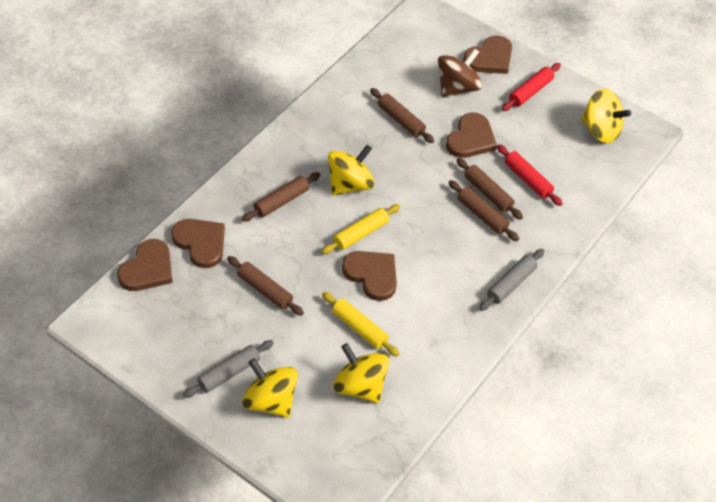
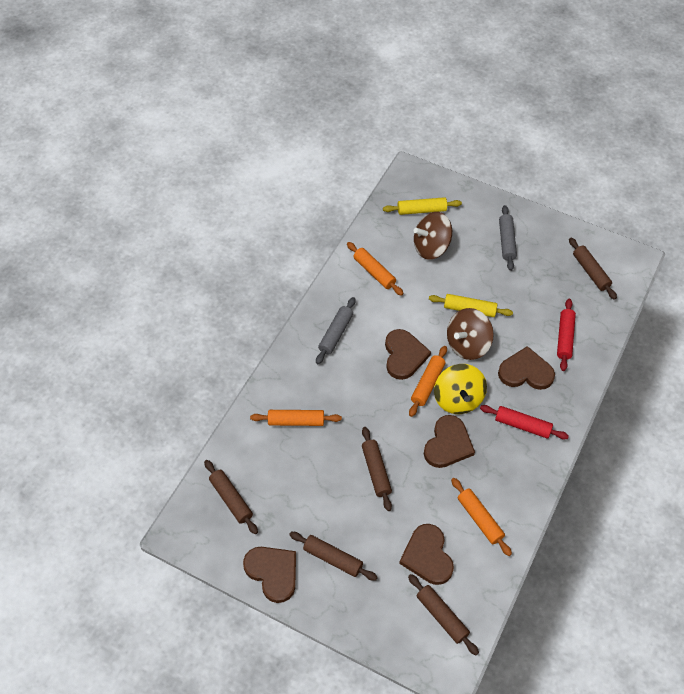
brown spinning top: 1 -> 2
orange rolling pin: 0 -> 4
yellow spinning top: 4 -> 1

